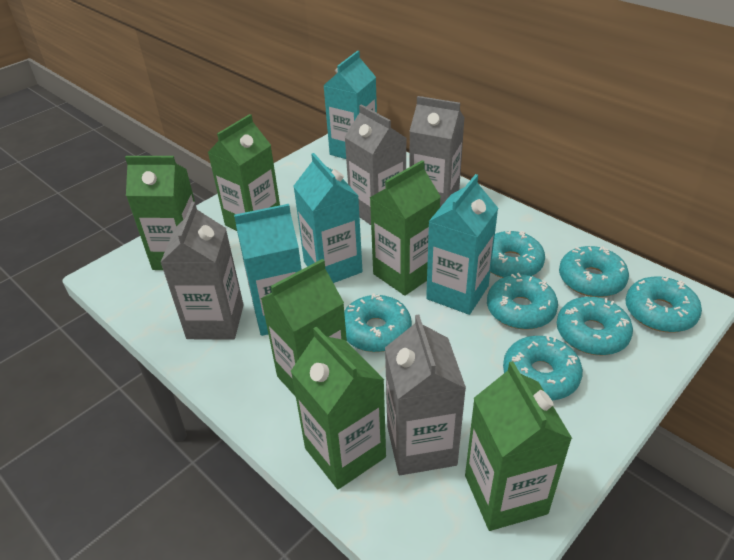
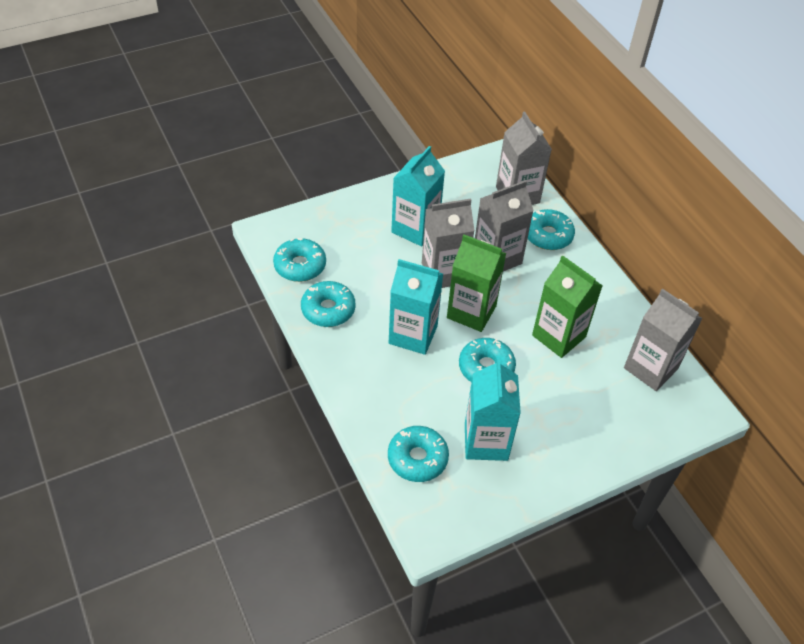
green carton: 6 -> 2
turquoise carton: 4 -> 3
turquoise donut: 7 -> 5

